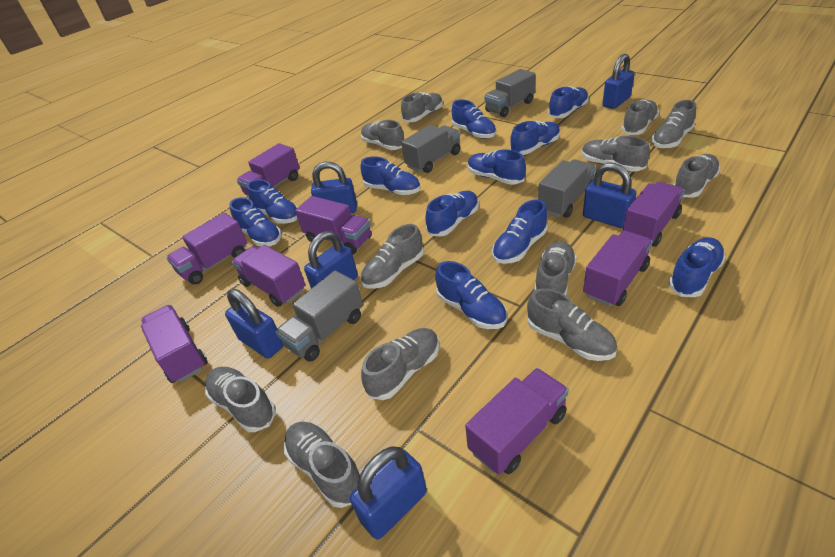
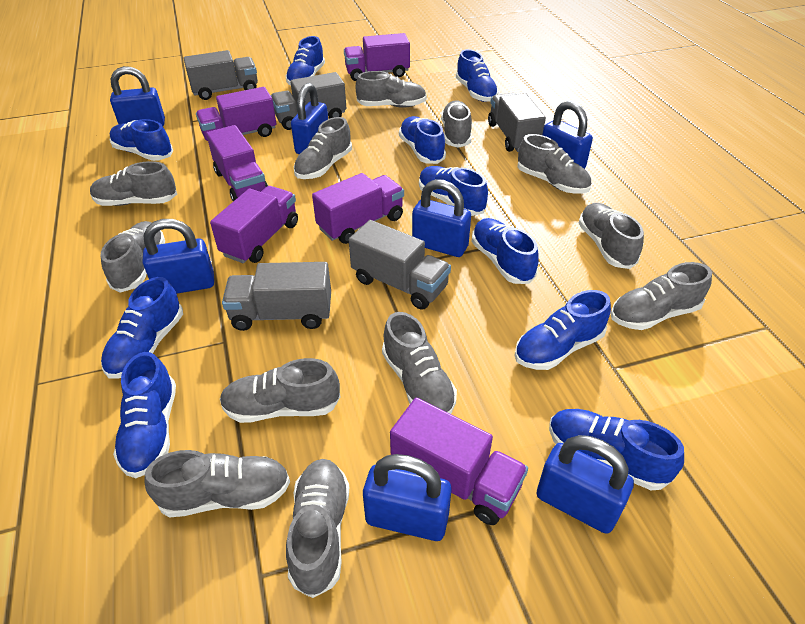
blue padlock: 6 -> 7
blue shoe: 11 -> 10
grey truck: 4 -> 5
purple truck: 8 -> 6

